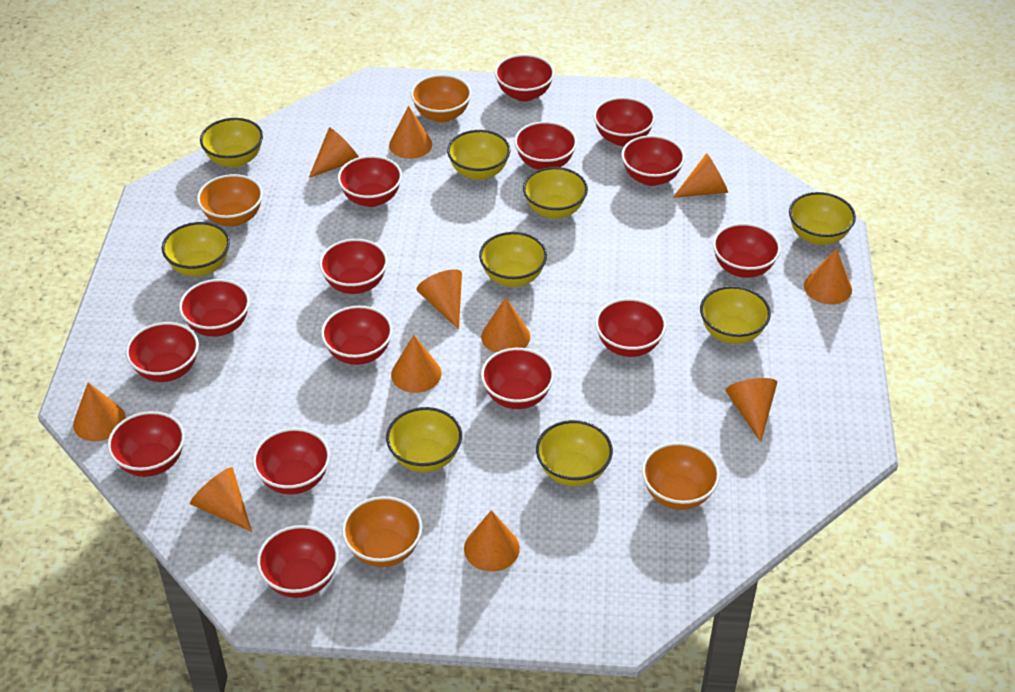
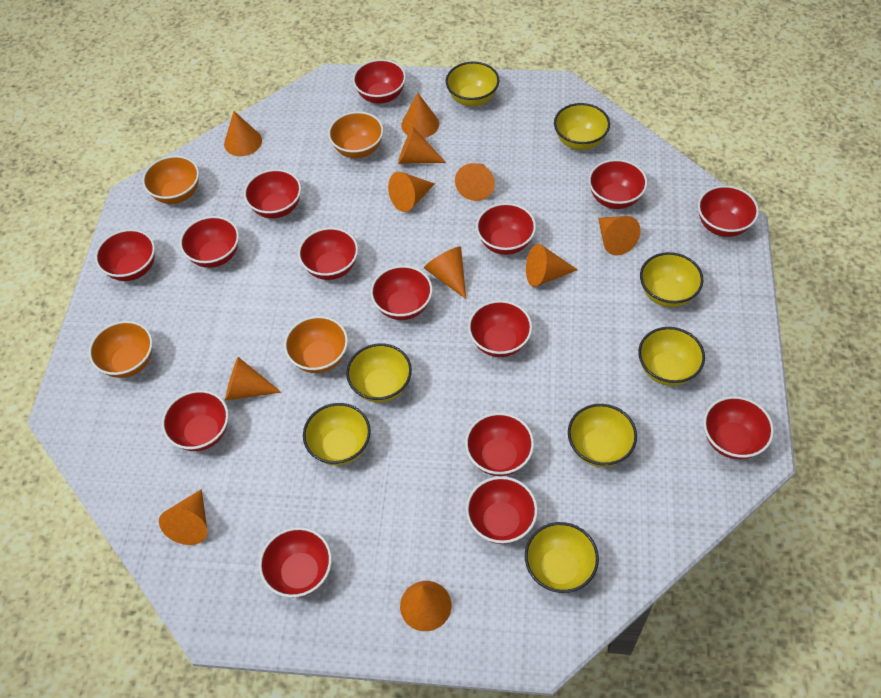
yellow bowl: 9 -> 8

